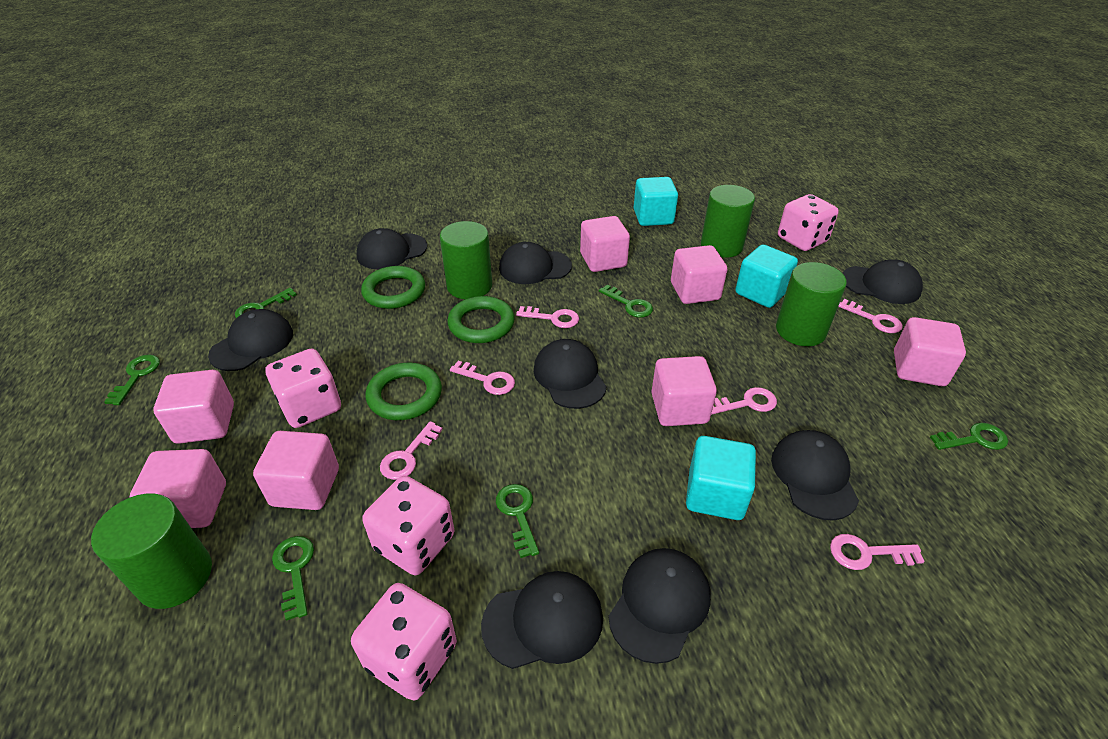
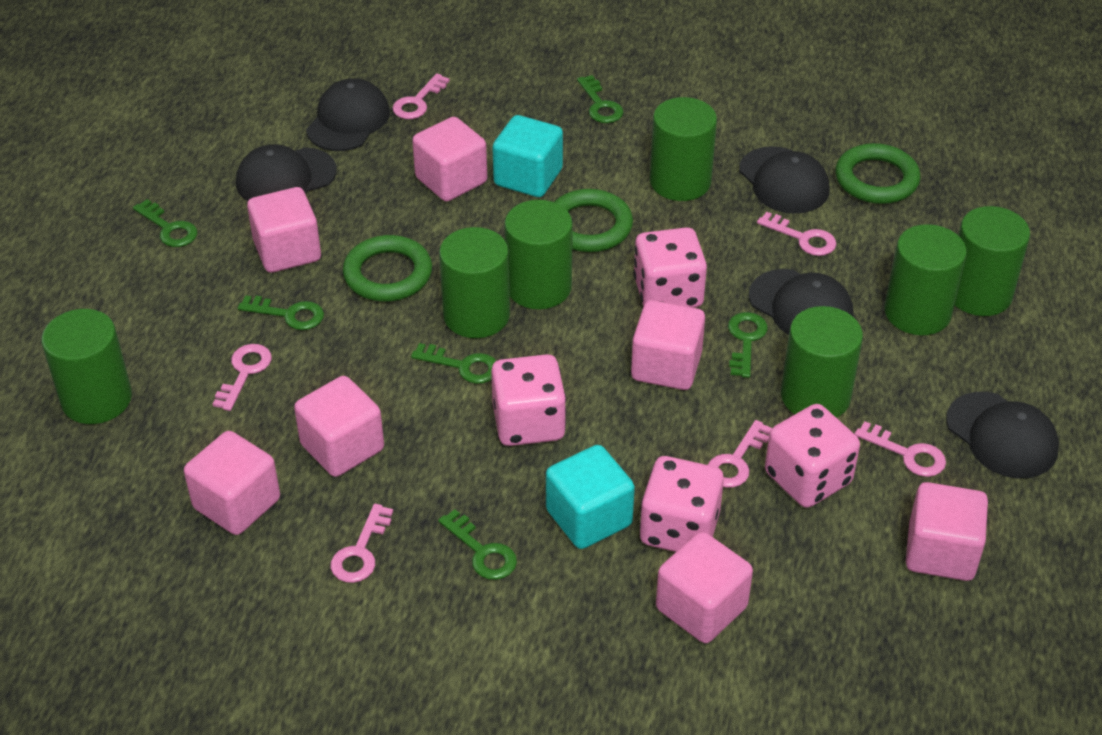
black cap: 8 -> 5
green cylinder: 4 -> 7
turquoise cube: 3 -> 2

